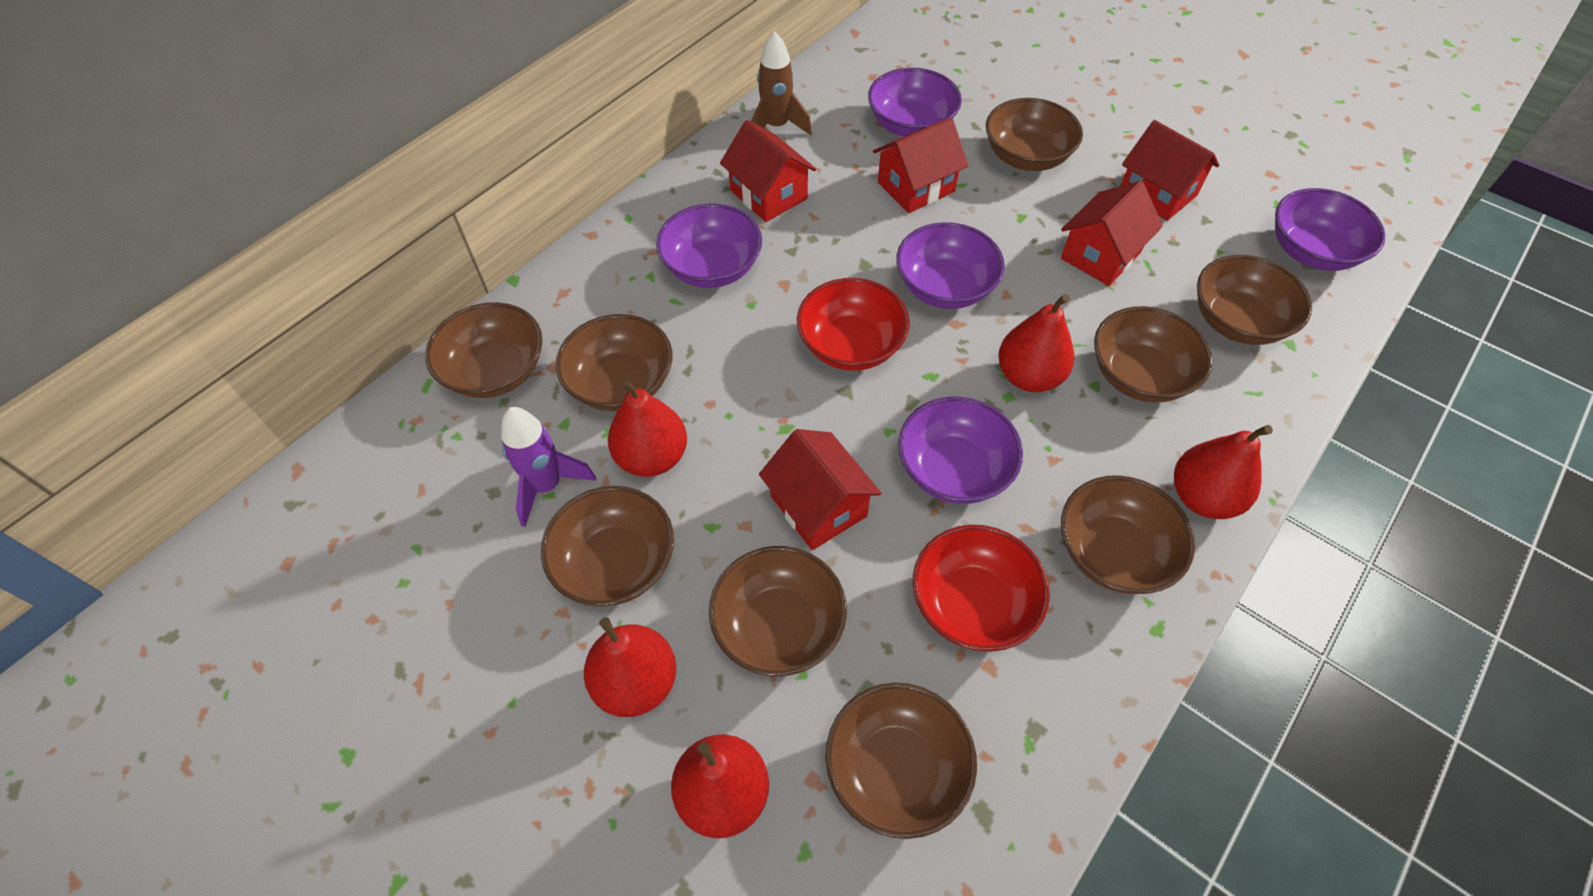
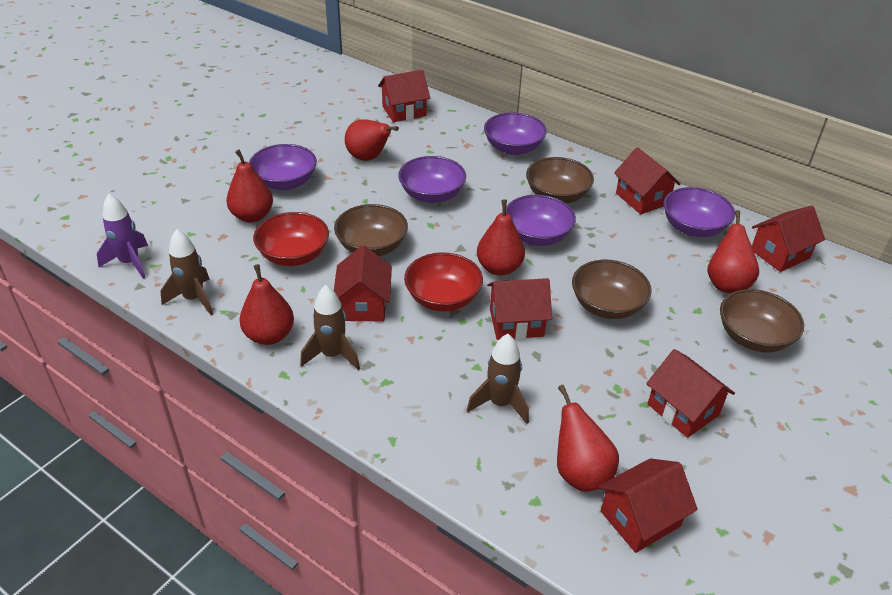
brown bowl: 9 -> 4
brown rocket: 1 -> 3
red house: 5 -> 7
red pear: 5 -> 6

